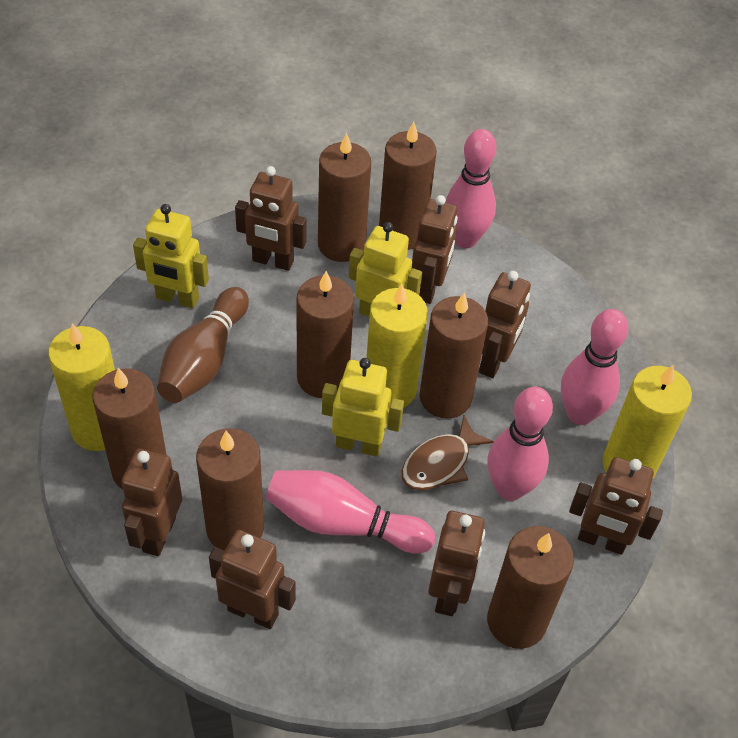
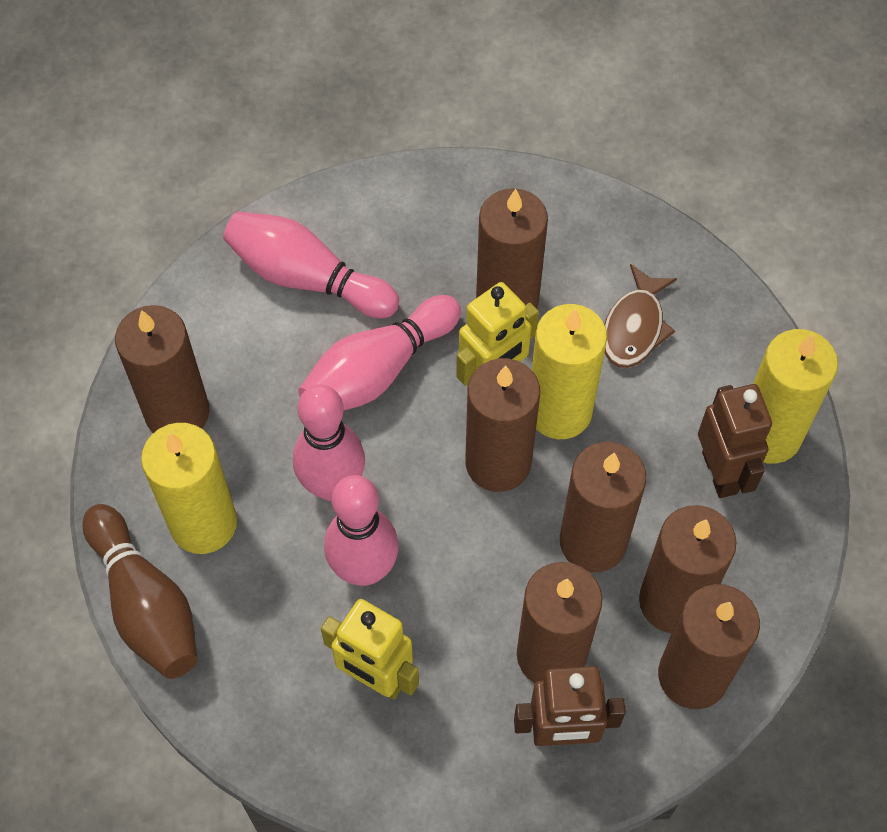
brown robot: 7 -> 2
yellow robot: 3 -> 2

